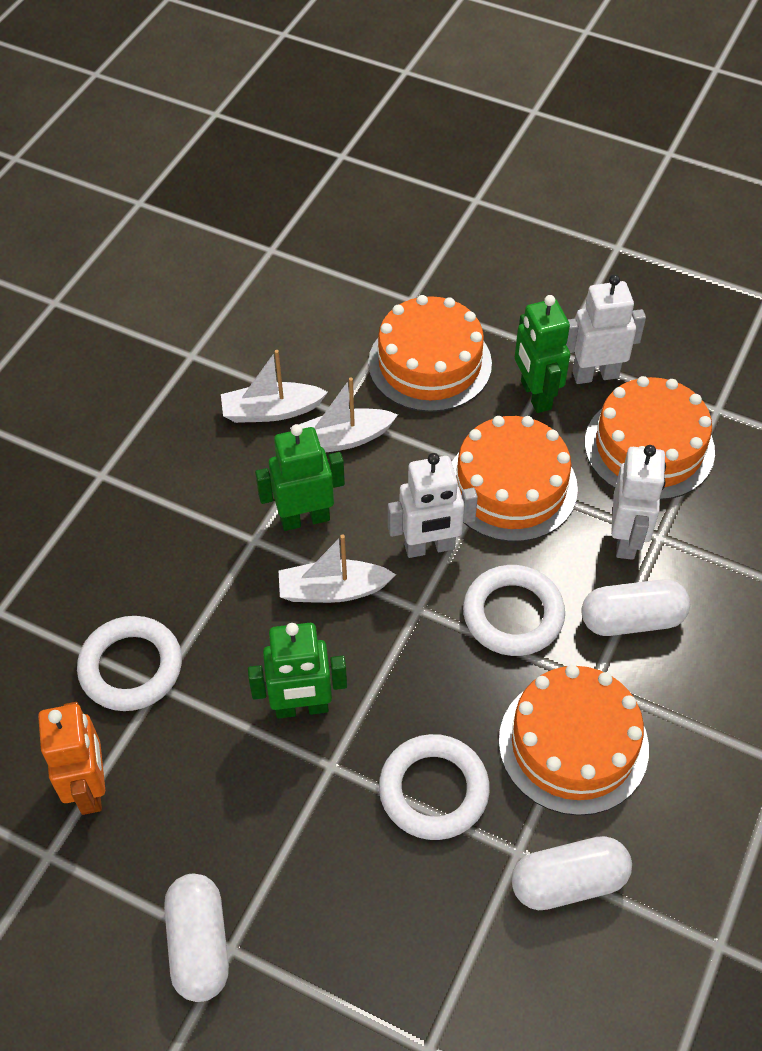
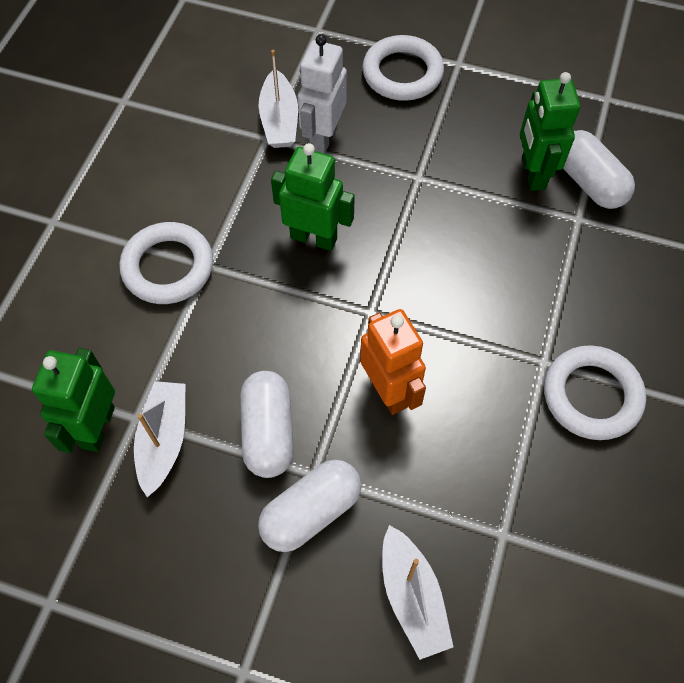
orange cake: 4 -> 0
white robot: 3 -> 1

